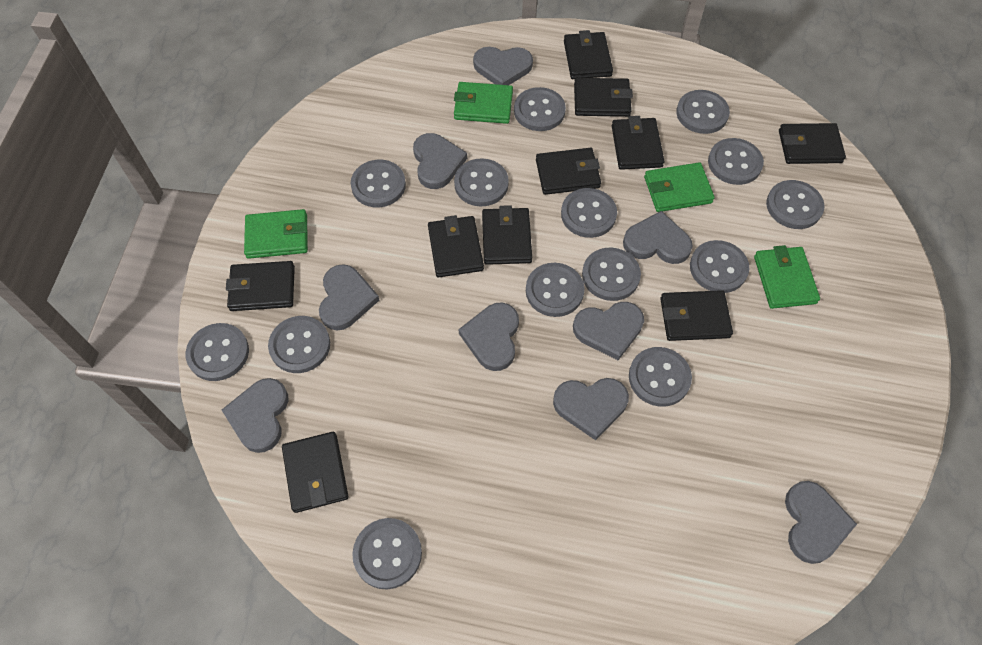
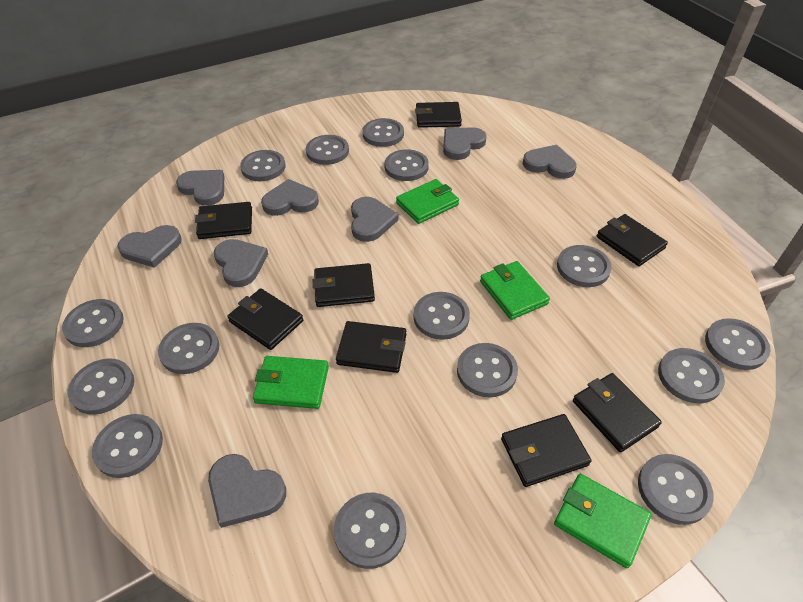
black wallet: 10 -> 8
grey button: 14 -> 15
grey heart: 9 -> 8

